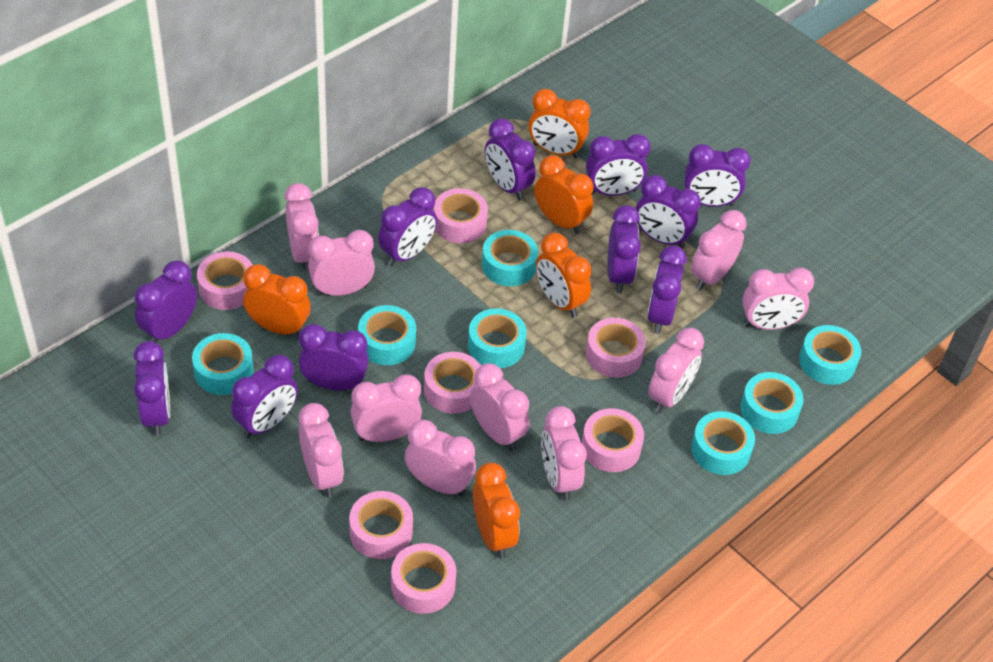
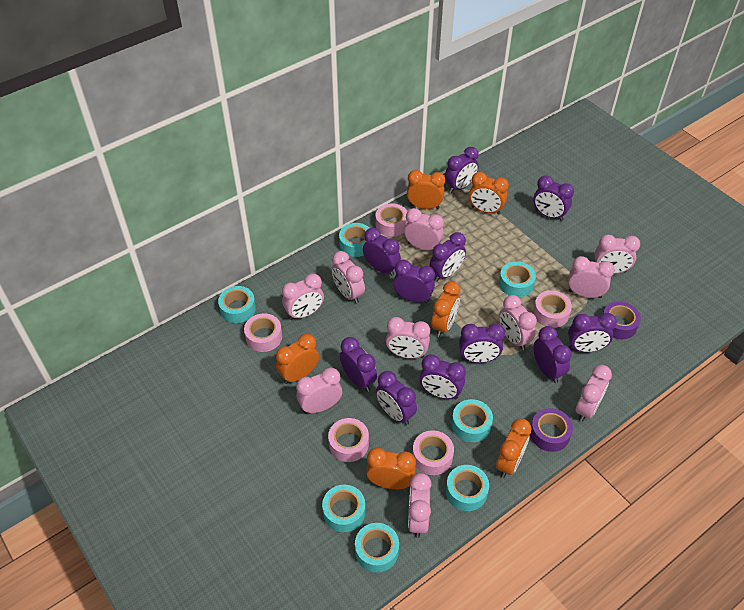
orange clock: 5 -> 6
pink tape: 7 -> 5
purple tape: 0 -> 2

